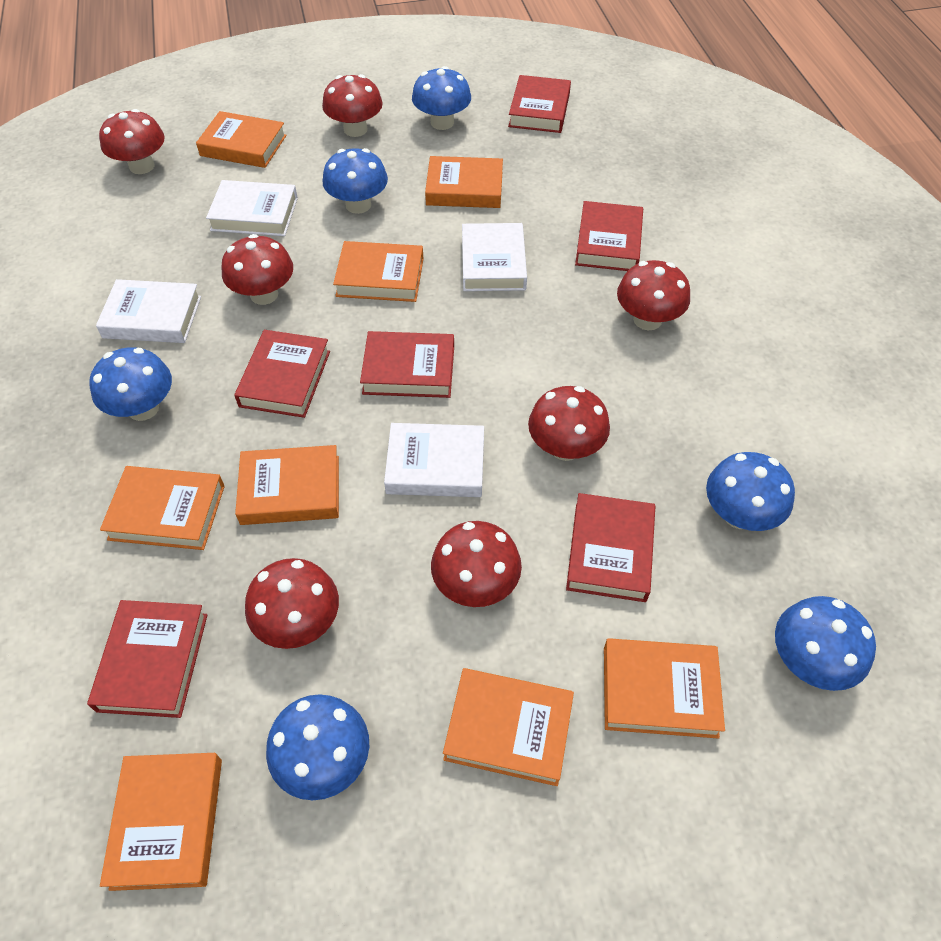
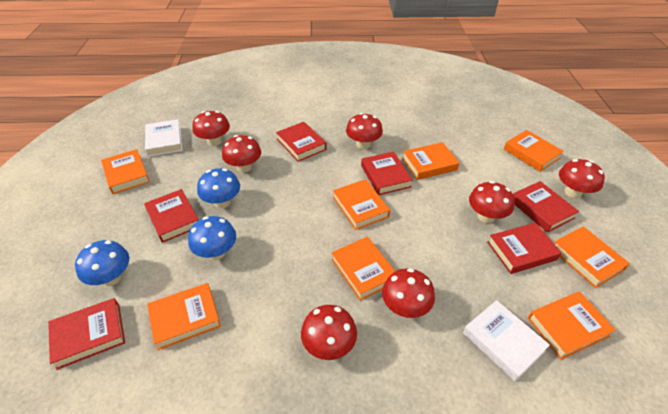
blue mushroom: 6 -> 3
white book: 4 -> 2

